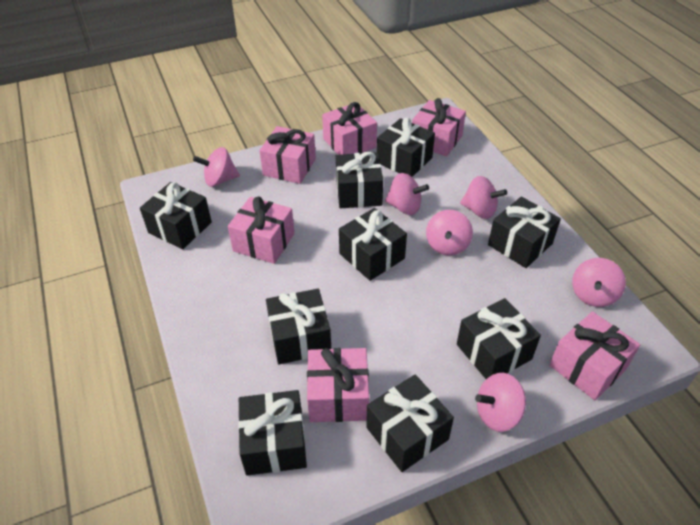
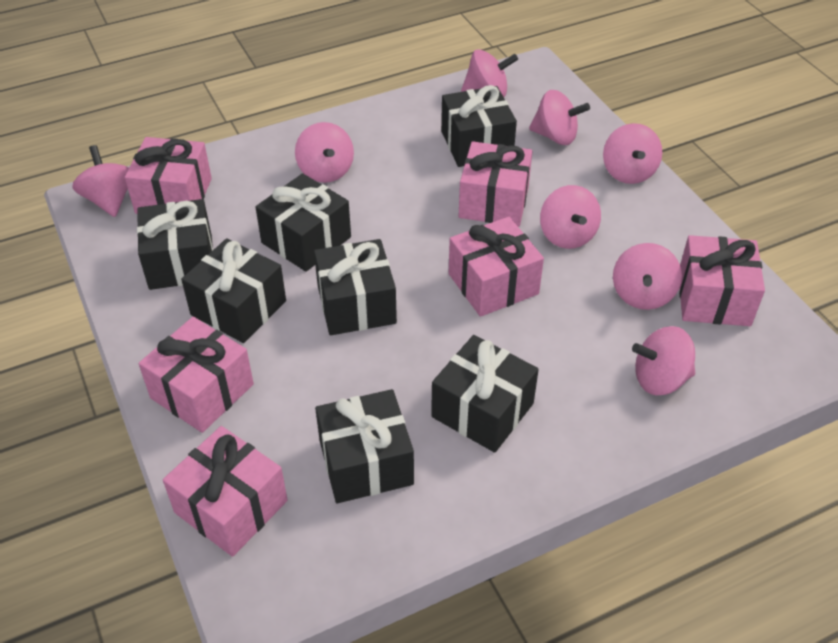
black gift: 9 -> 7
pink spinning top: 6 -> 8

